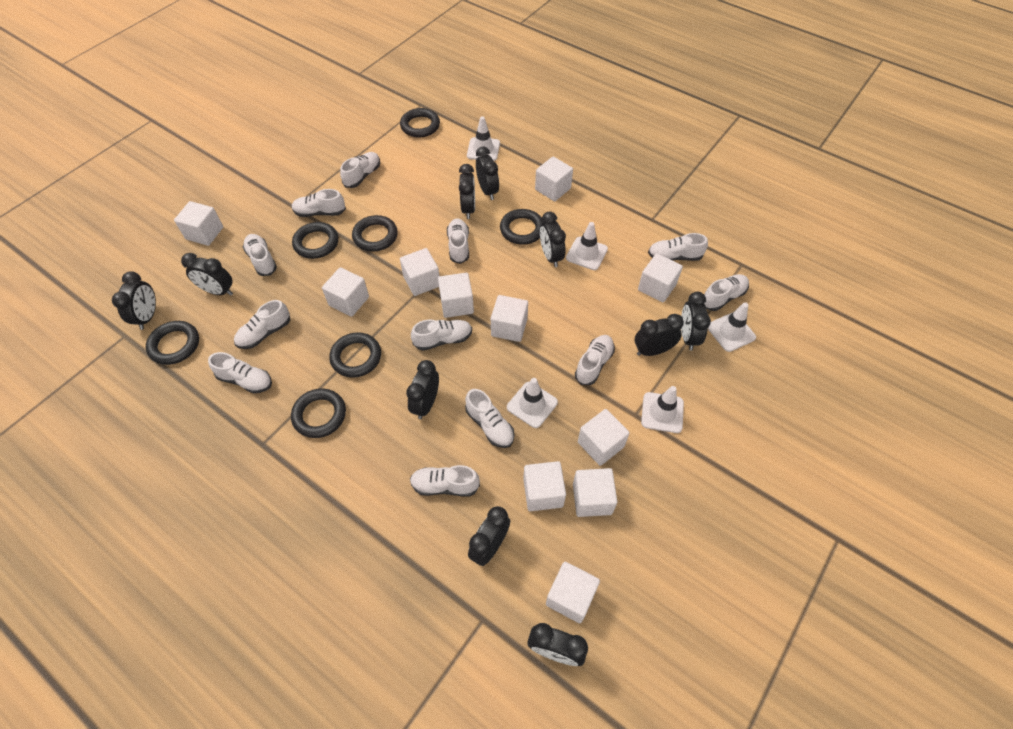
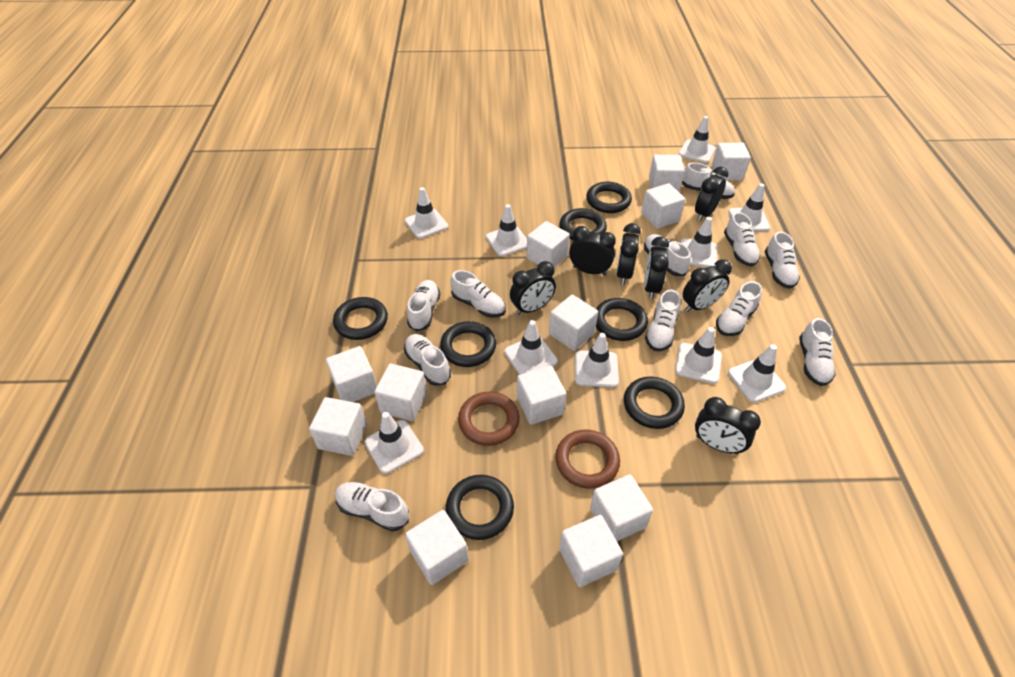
black clock: 10 -> 7
brown ring: 0 -> 2
white cube: 11 -> 12
white shoe: 12 -> 11
white traffic cone: 5 -> 10

